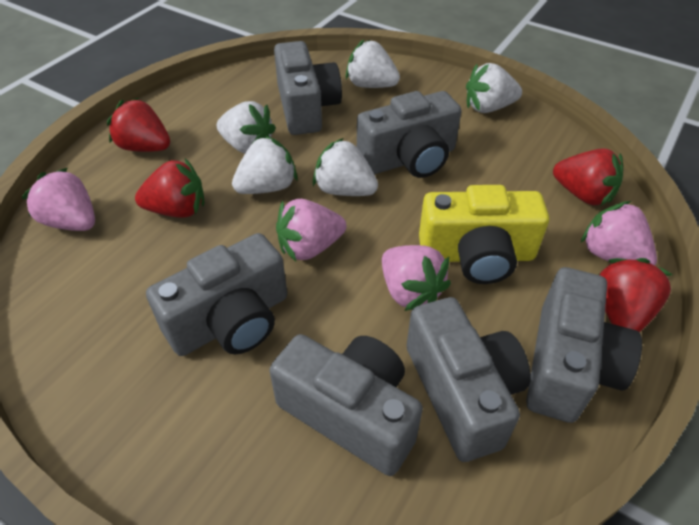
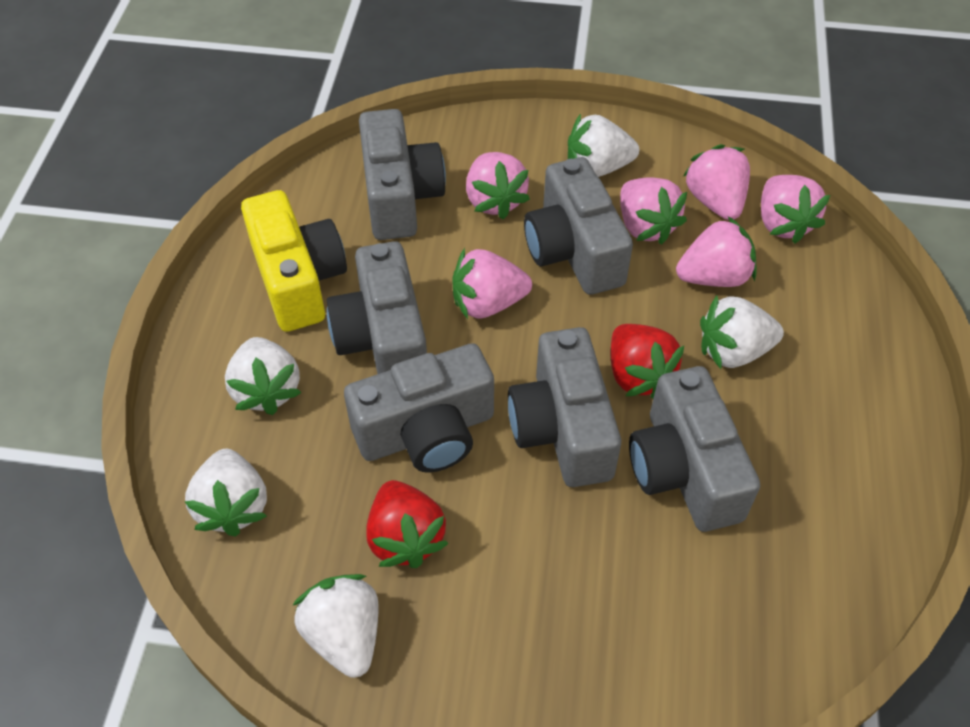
pink strawberry: 4 -> 6
red strawberry: 4 -> 2

